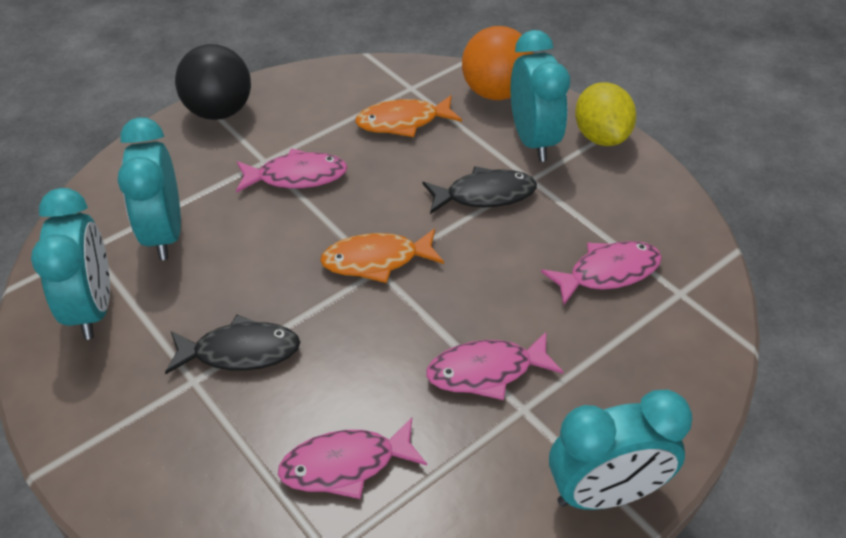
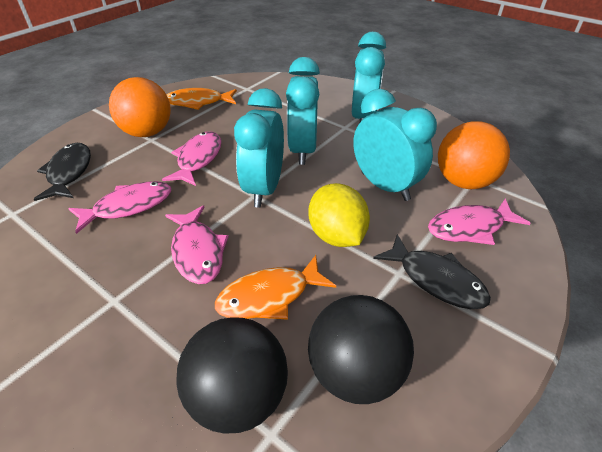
black ball: 1 -> 2
orange ball: 1 -> 2

